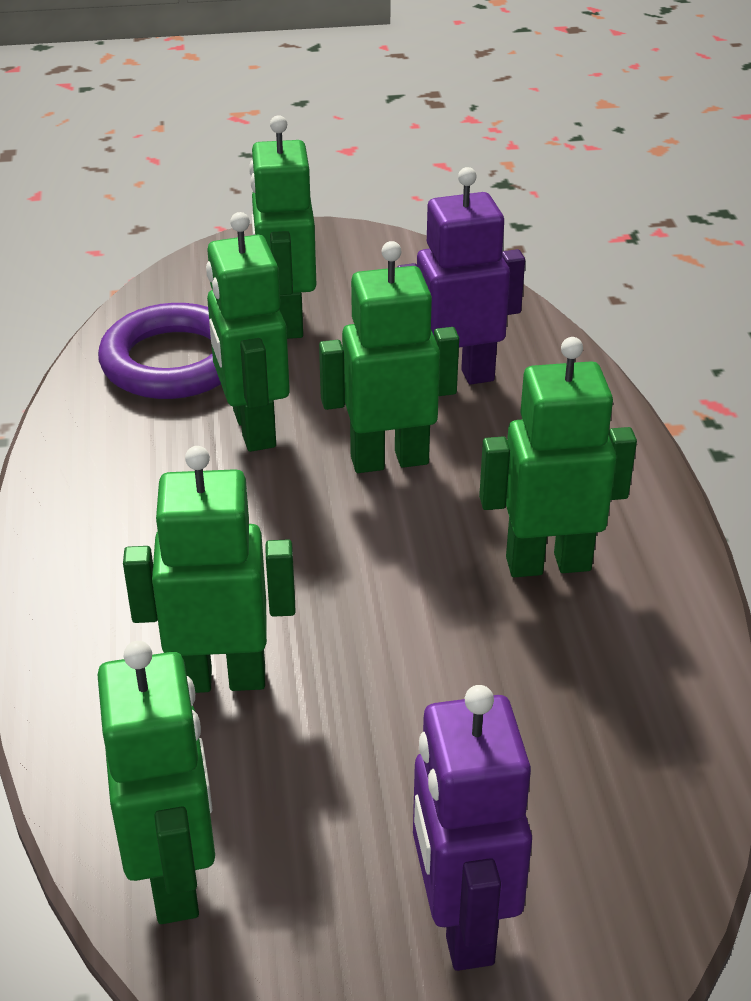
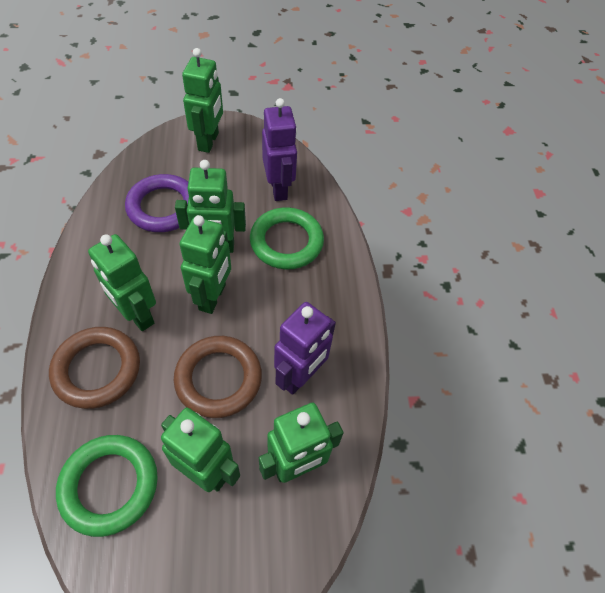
brown ring: 0 -> 2
green ring: 0 -> 2

